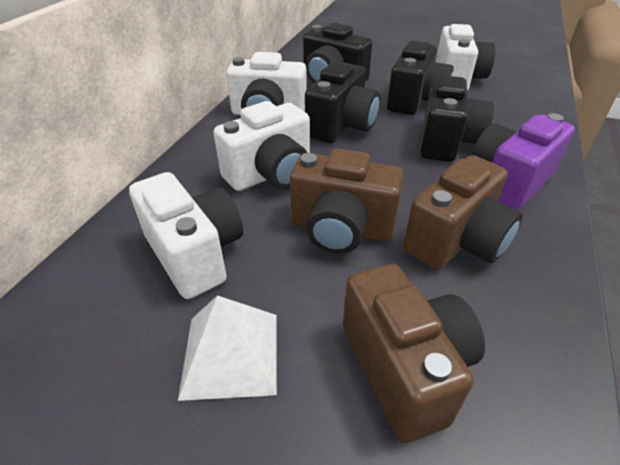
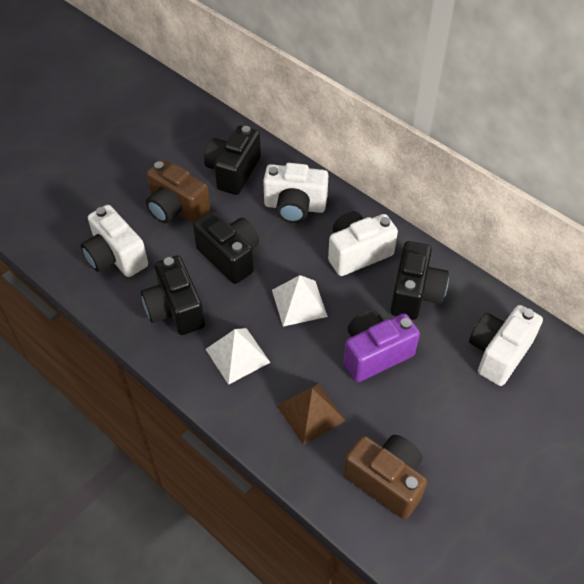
brown camera: 3 -> 2
brown pyramid: 0 -> 1
white pyramid: 1 -> 2

